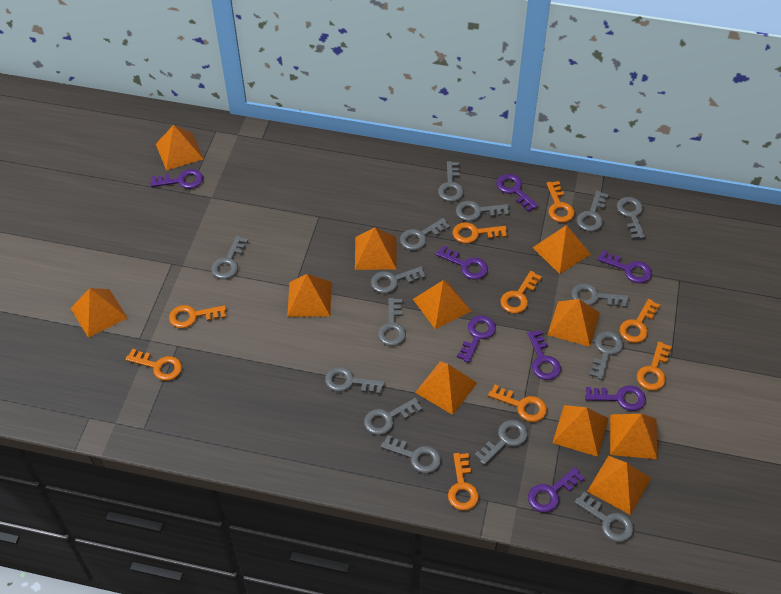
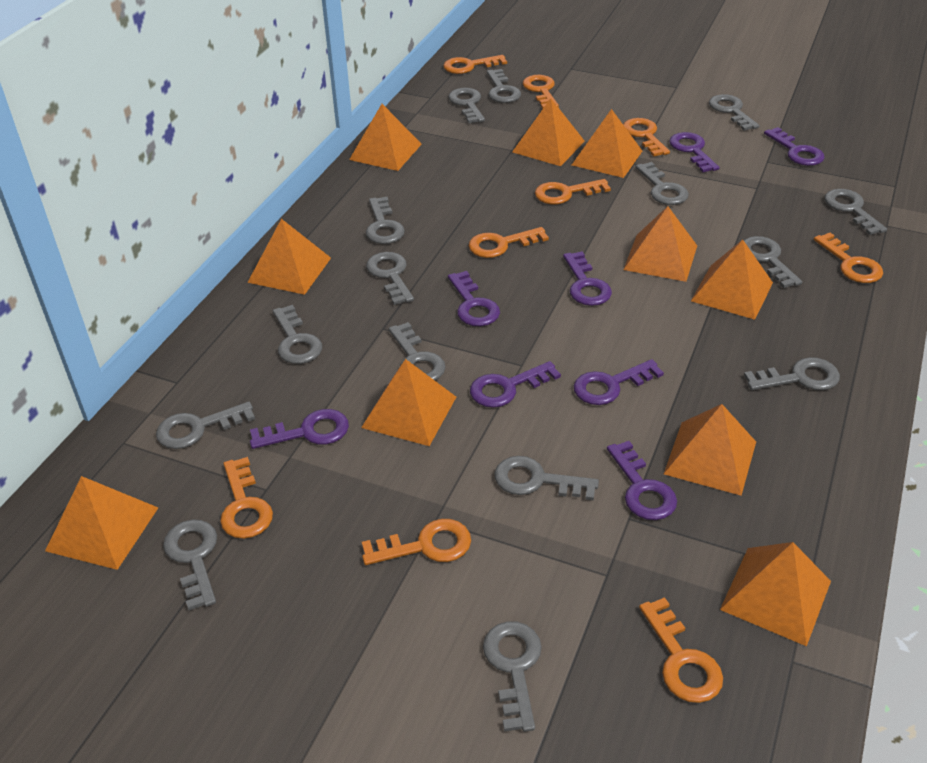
orange pyramid: 11 -> 10

